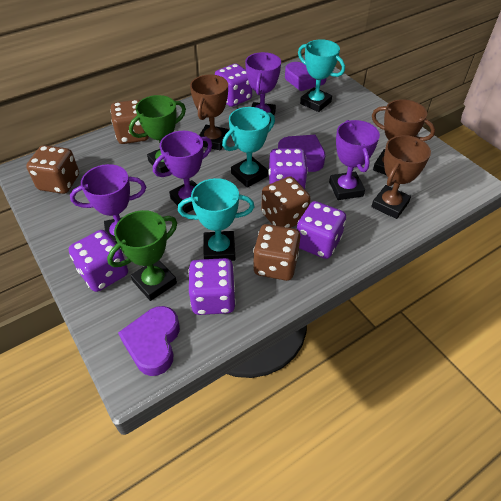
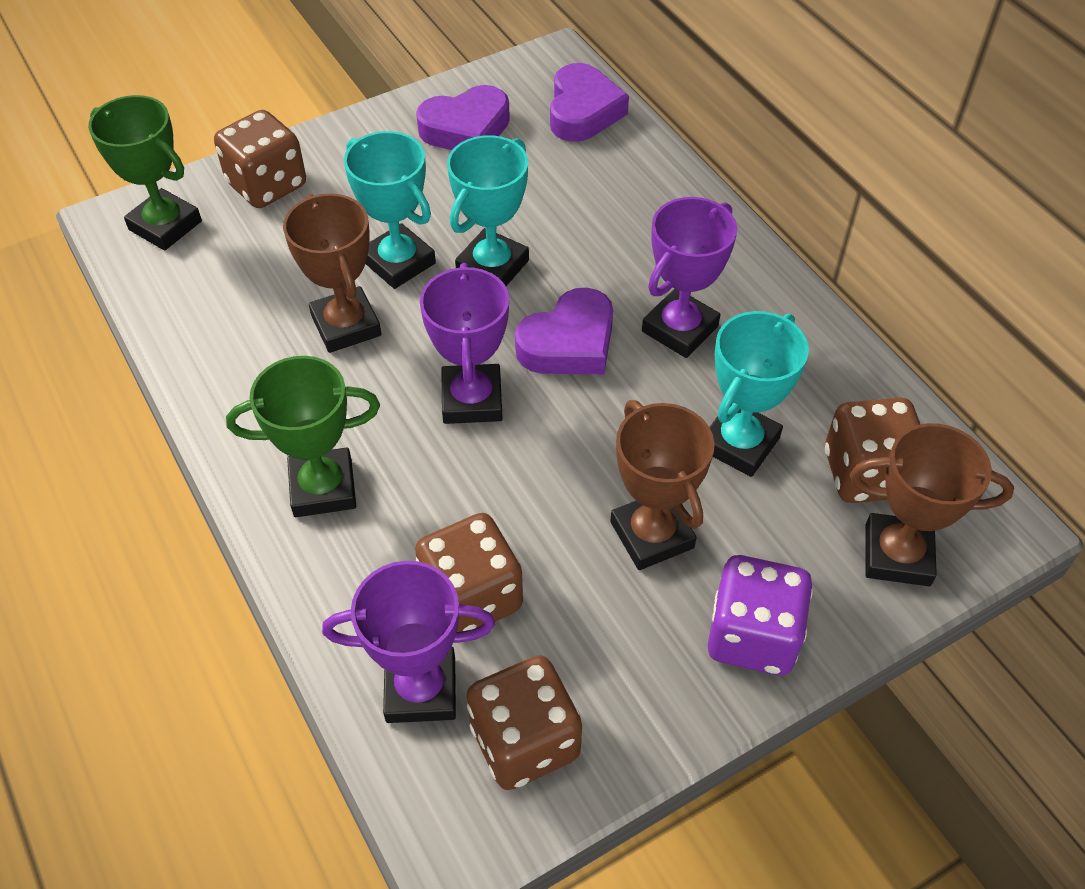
purple dice: 5 -> 1
purple trophy: 4 -> 3

